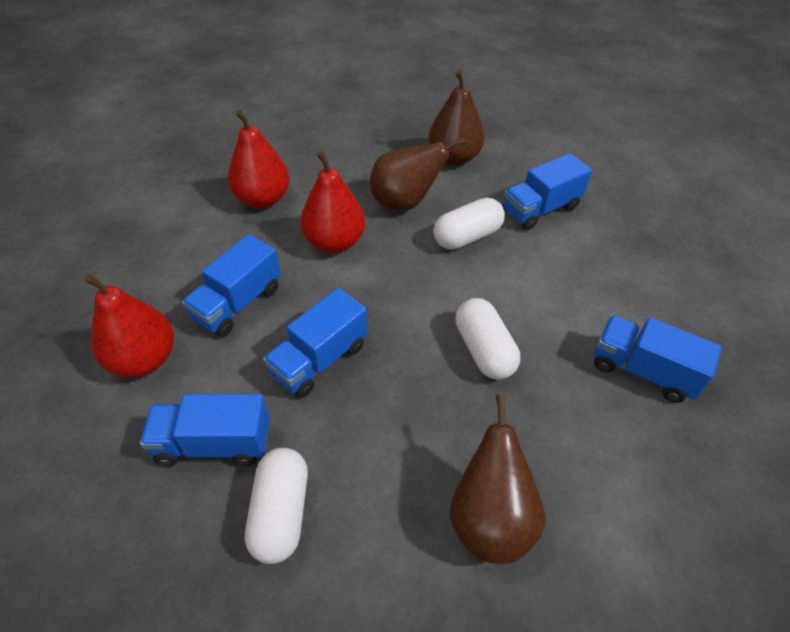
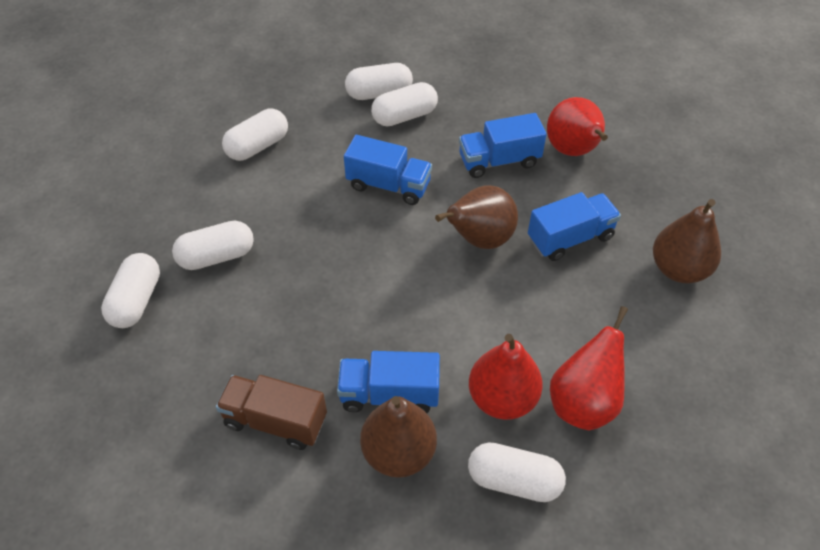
blue truck: 5 -> 4
brown truck: 0 -> 1
white capsule: 3 -> 6

